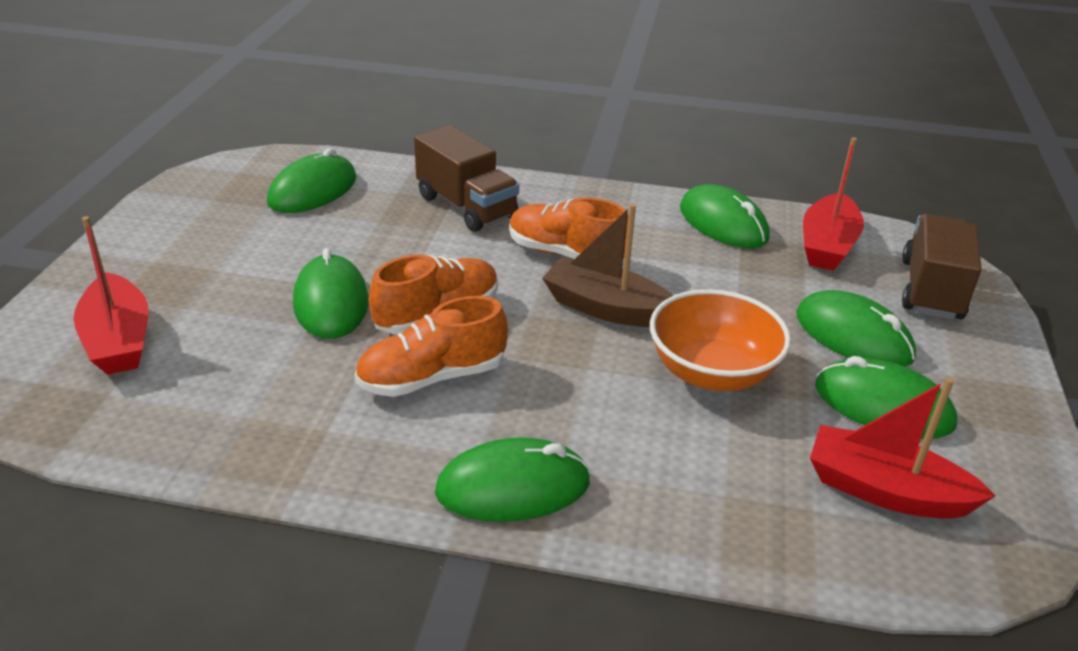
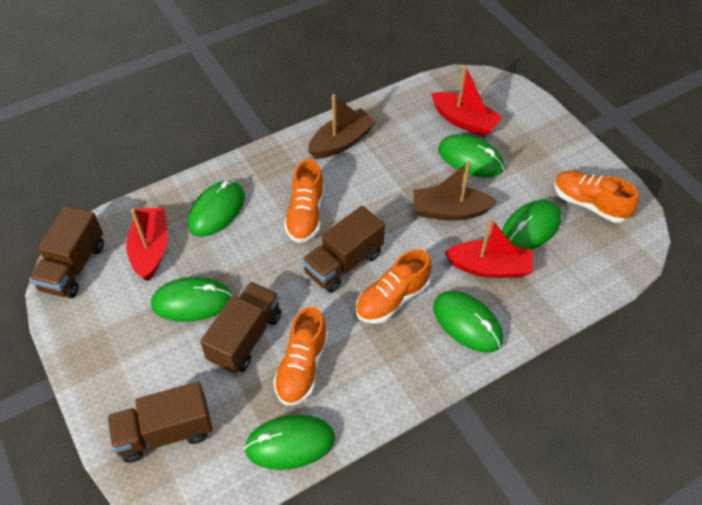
brown boat: 1 -> 2
brown truck: 2 -> 4
orange bowl: 1 -> 0
orange shoe: 3 -> 4

